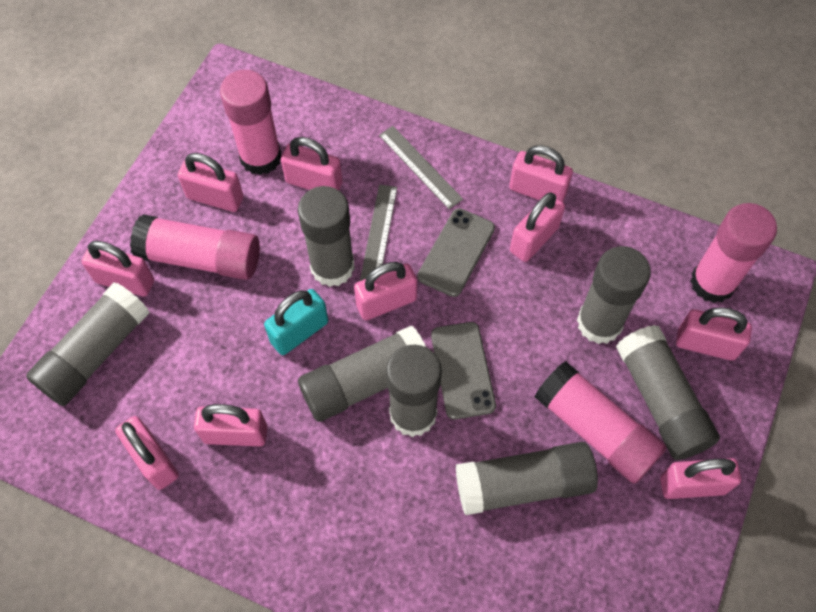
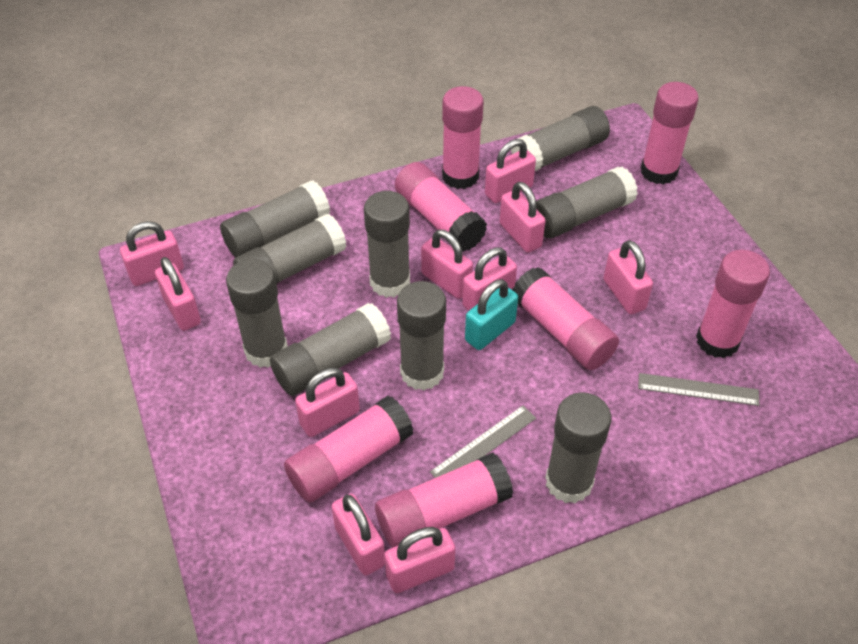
grey glue stick: 7 -> 9
grey phone: 2 -> 0
pink glue stick: 4 -> 7

